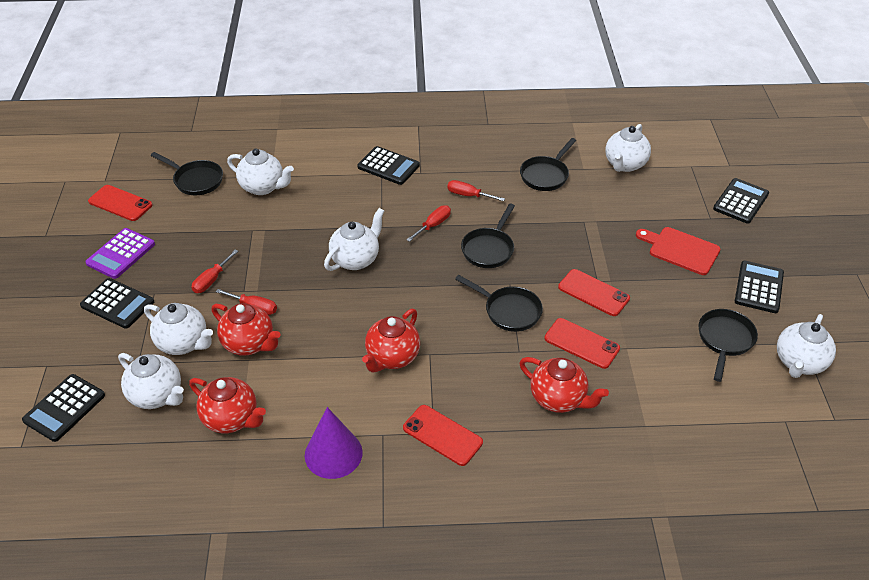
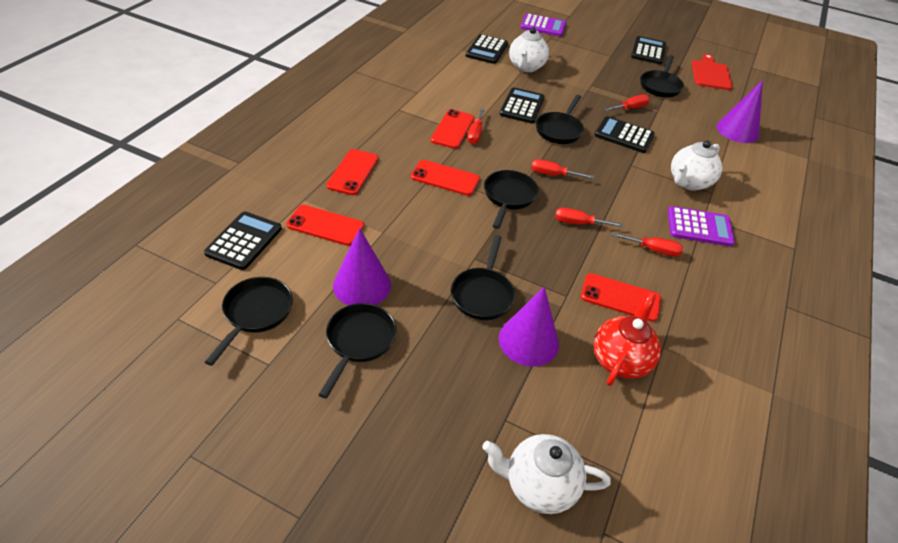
black pan: 5 -> 6
purple calculator: 1 -> 2
purple cone: 1 -> 3
red phone: 4 -> 5
red screwdriver: 4 -> 5
red teapot: 4 -> 1
white teapot: 6 -> 3

